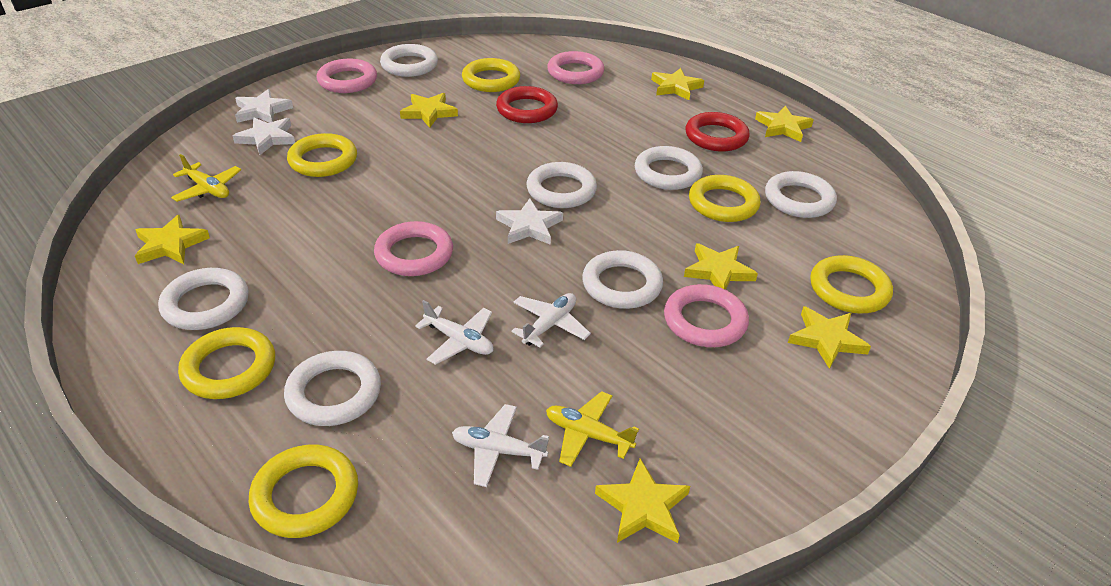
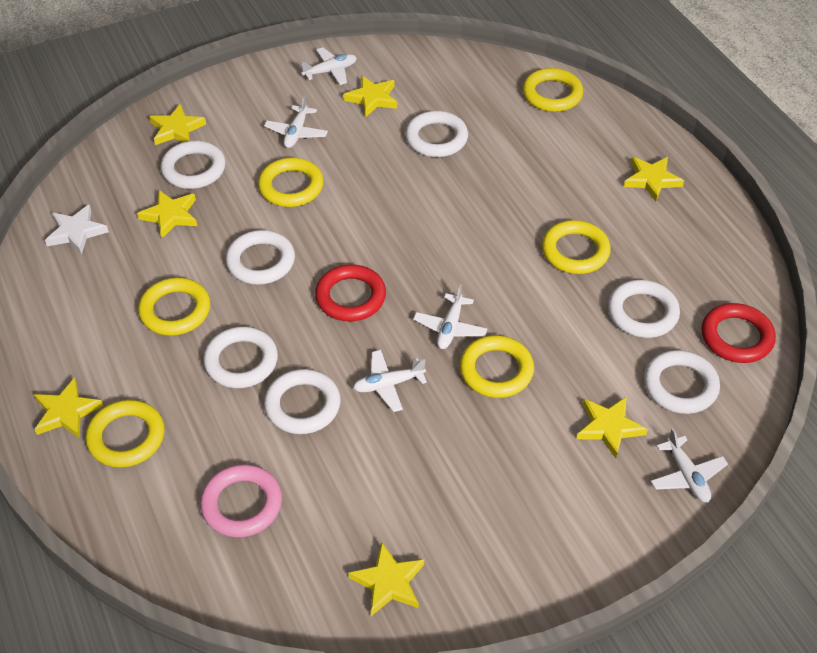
pink ring: 4 -> 1
white plane: 3 -> 5
white star: 3 -> 1
yellow plane: 2 -> 0

